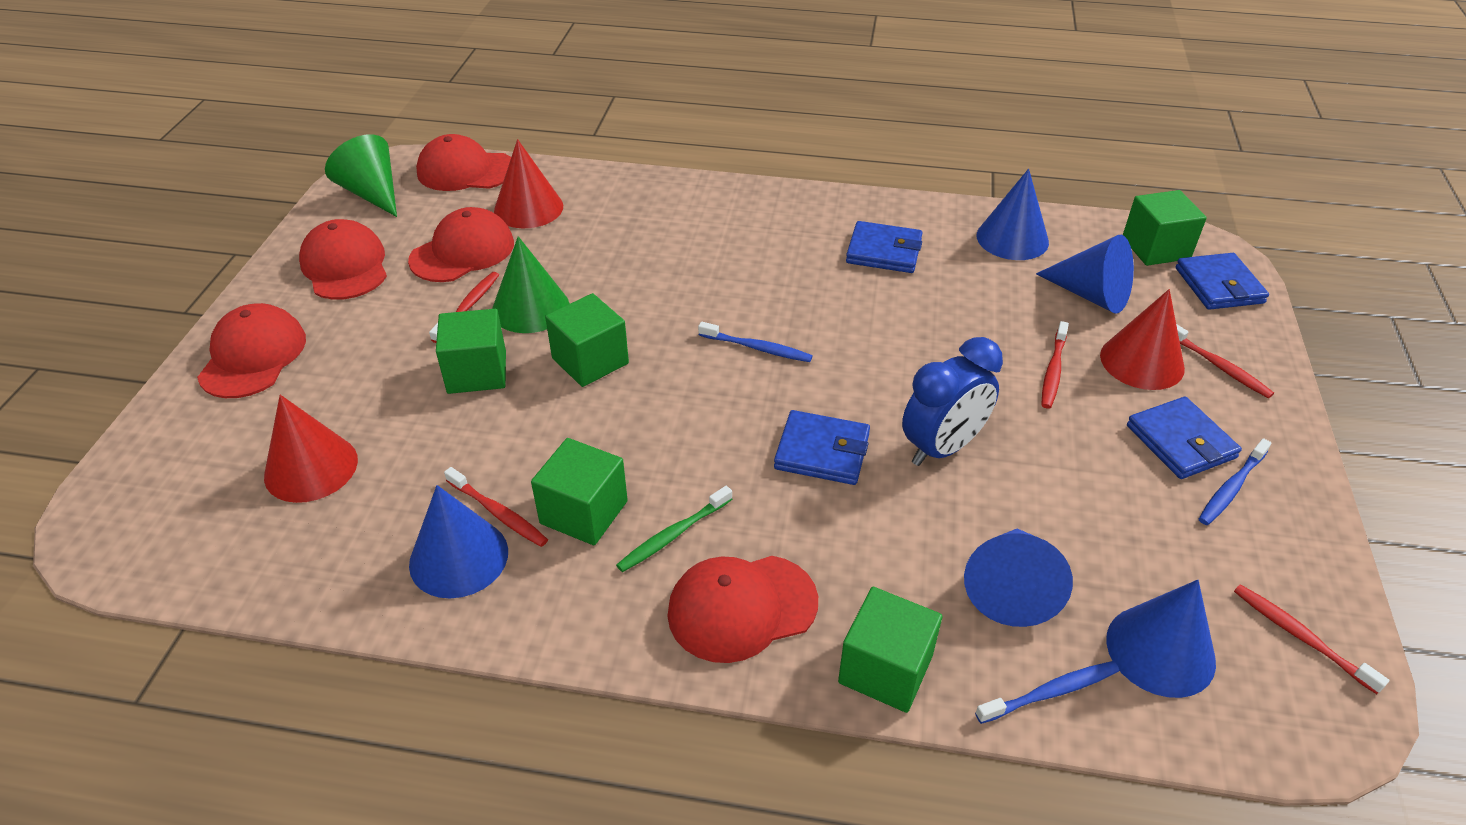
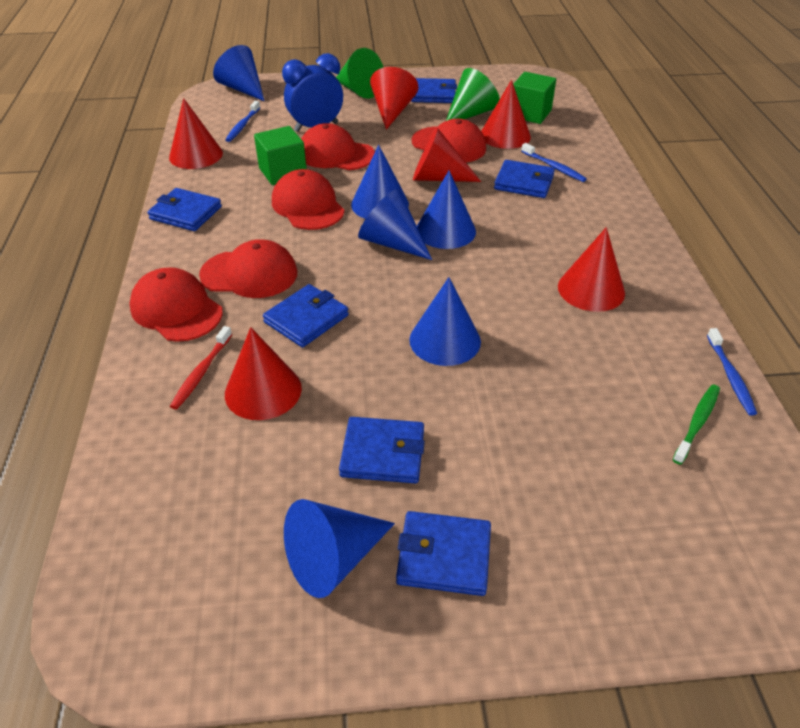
blue cone: 5 -> 6
blue wallet: 4 -> 6
green cube: 5 -> 2
red cone: 3 -> 6
red toothbrush: 5 -> 1

